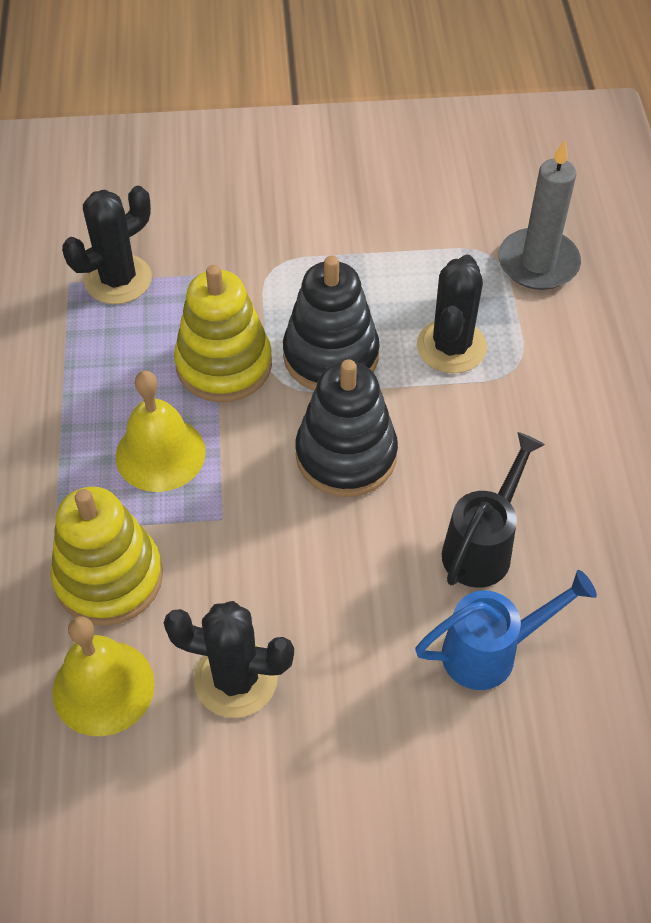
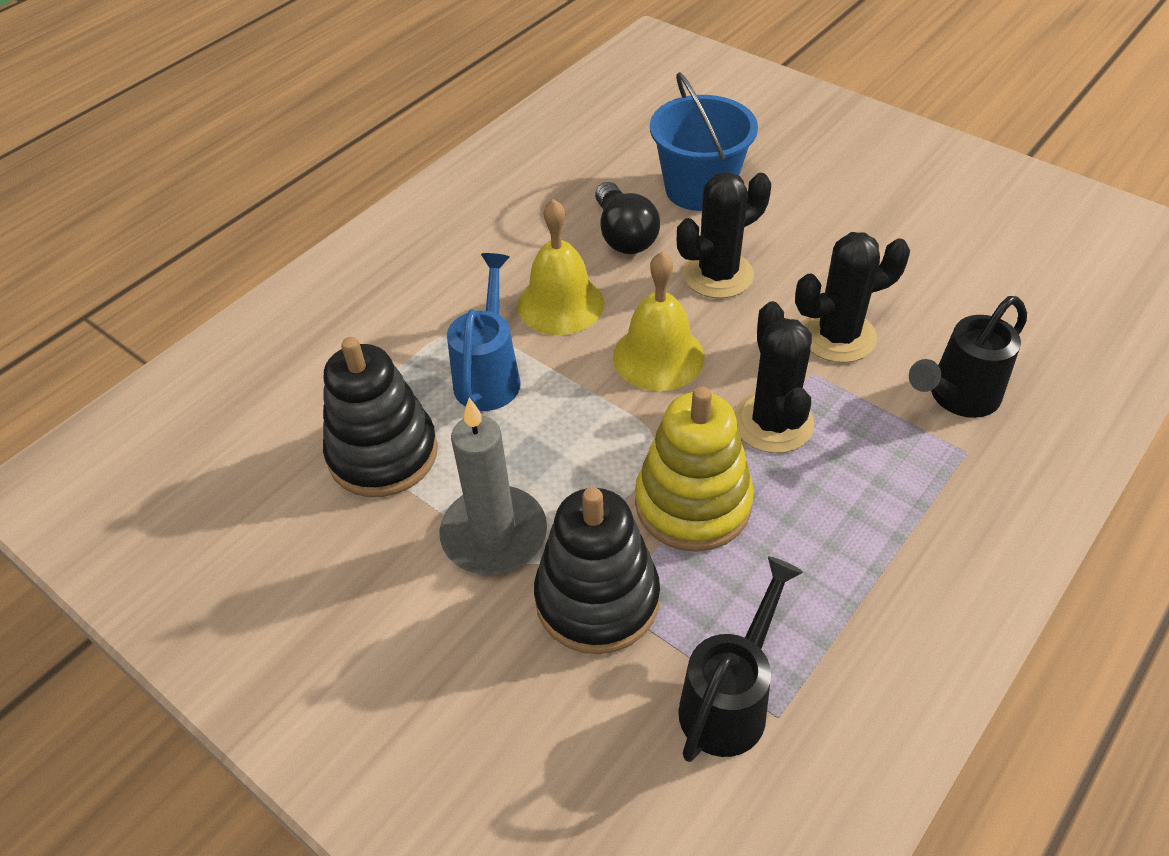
black light bulb: 0 -> 1
black watering can: 1 -> 2
blue bucket: 0 -> 1
yellow stacking toy: 2 -> 1

